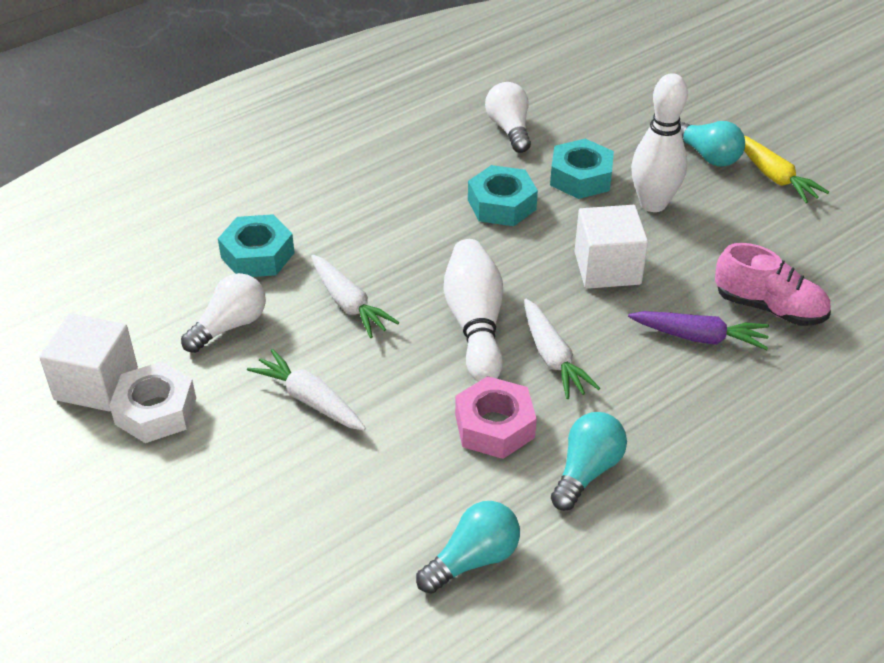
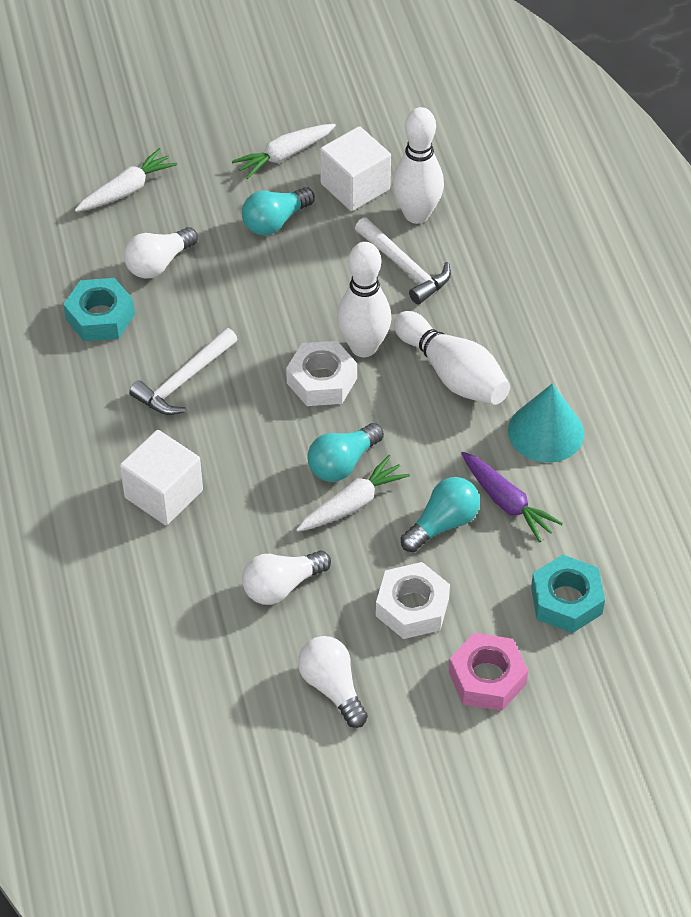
pink shoe: 1 -> 0
turquoise cone: 0 -> 1
turquoise nut: 3 -> 2
white bowling pin: 2 -> 3
white hammer: 0 -> 2
white light bulb: 2 -> 3
white nut: 1 -> 2
yellow carrot: 1 -> 0

